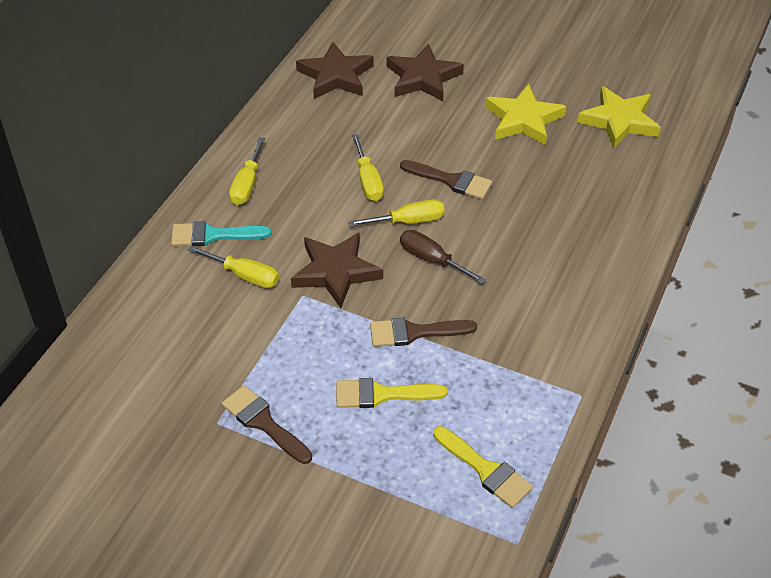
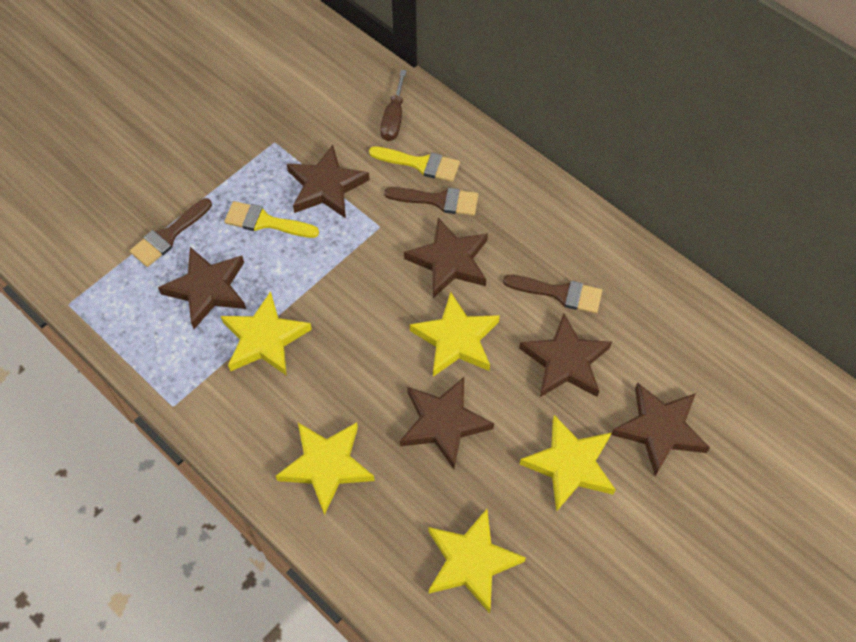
brown star: 3 -> 6
turquoise brush: 1 -> 0
yellow screwdriver: 4 -> 0
yellow star: 2 -> 5

